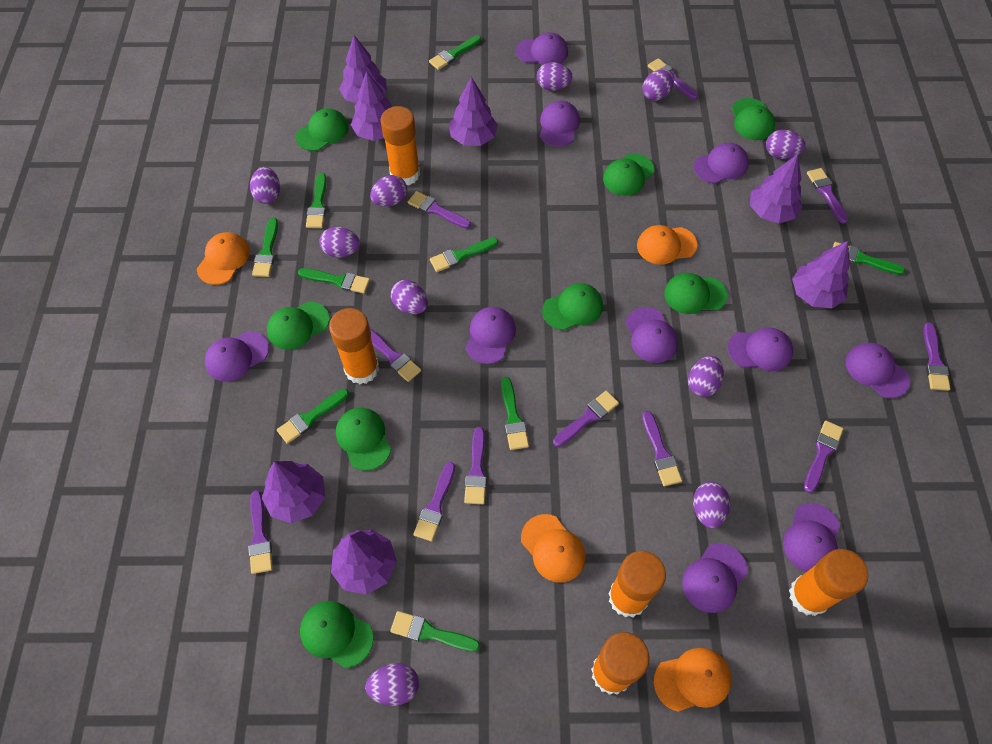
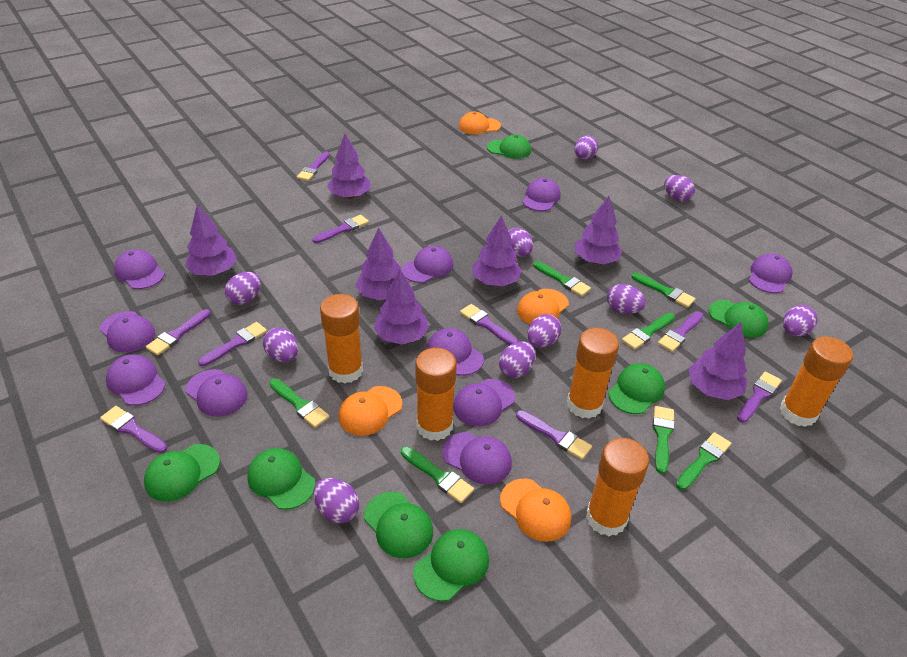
green brush: 9 -> 7
green cap: 8 -> 7
purple brush: 11 -> 9

